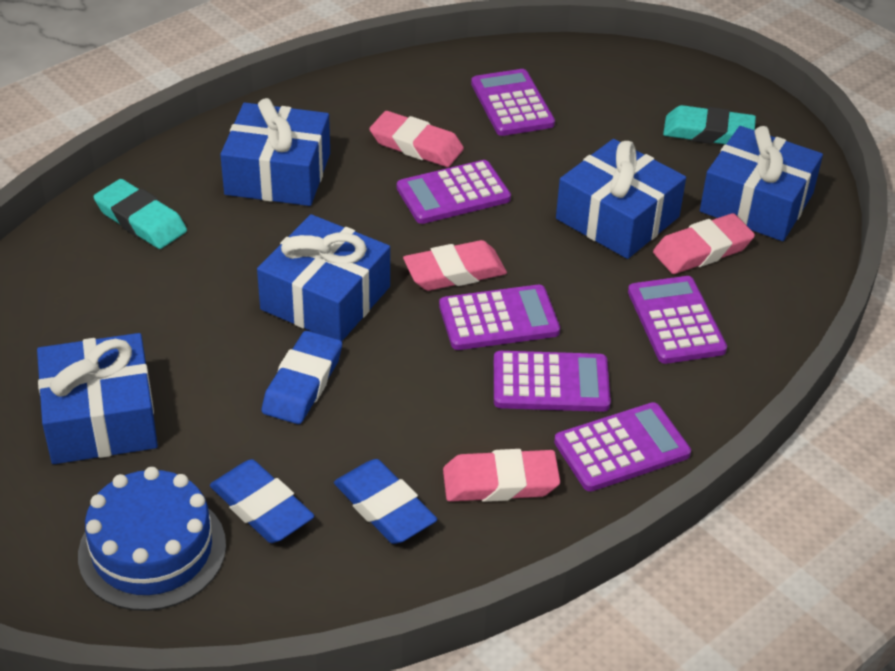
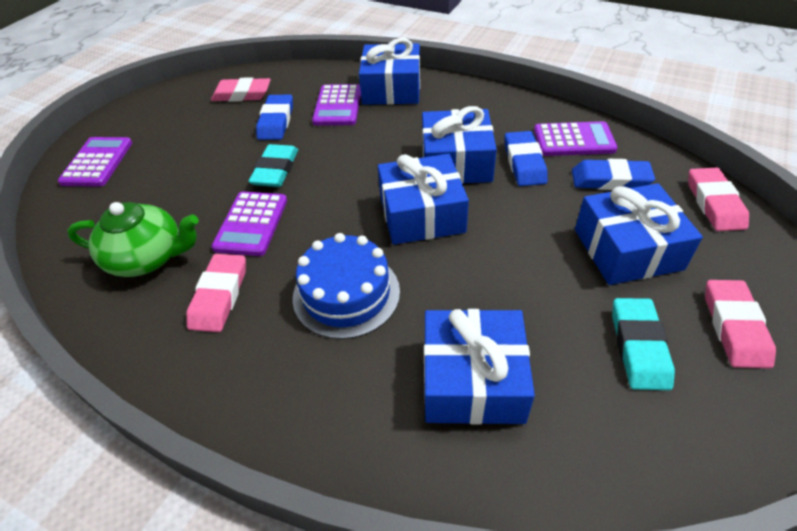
green teapot: 0 -> 1
purple calculator: 6 -> 4

